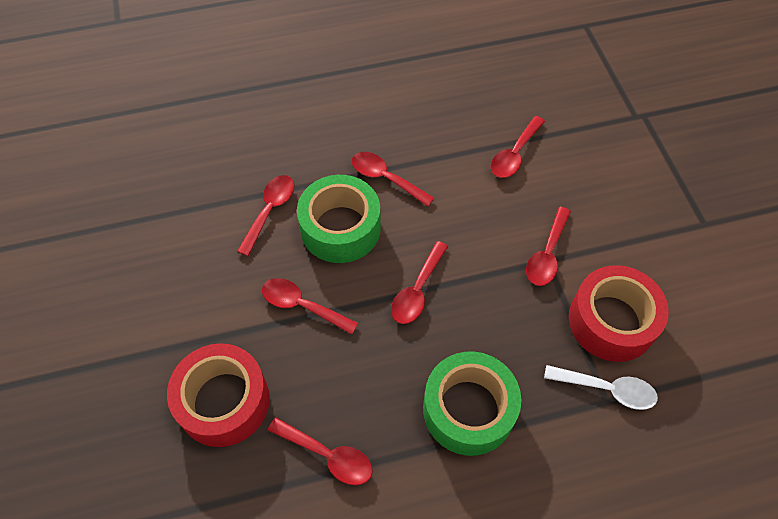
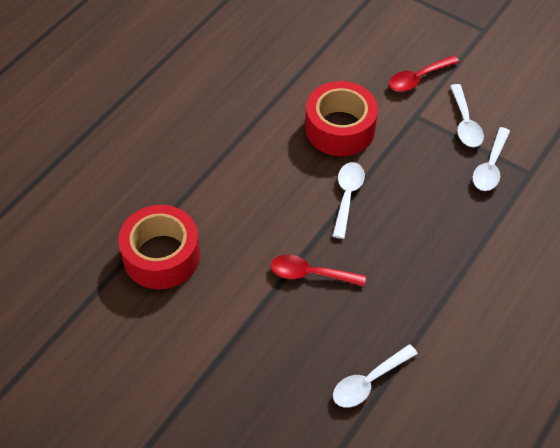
green tape: 2 -> 0
red spoon: 7 -> 2
white spoon: 1 -> 4

